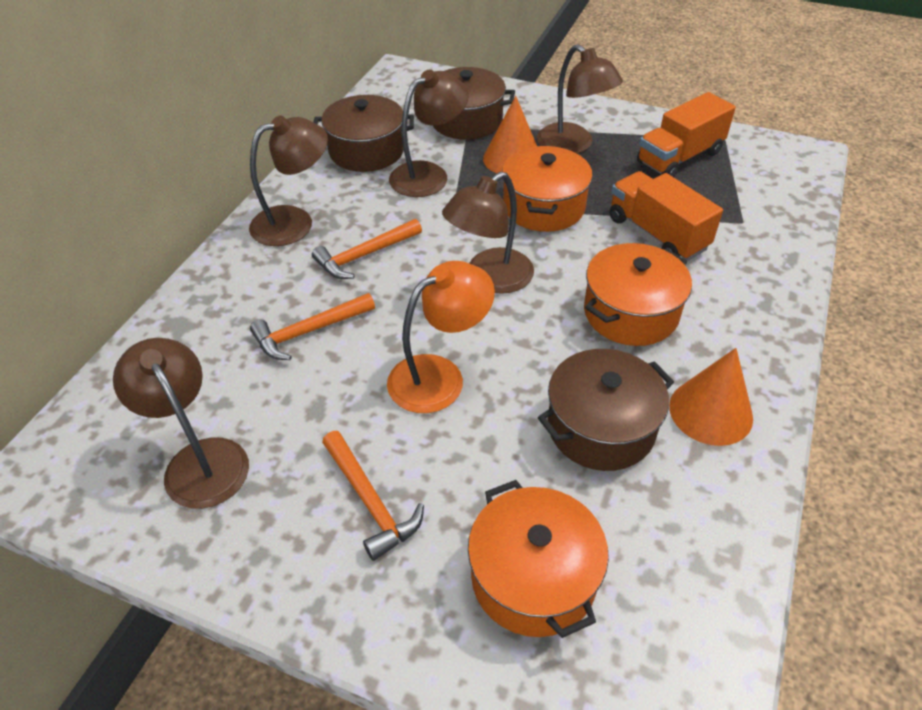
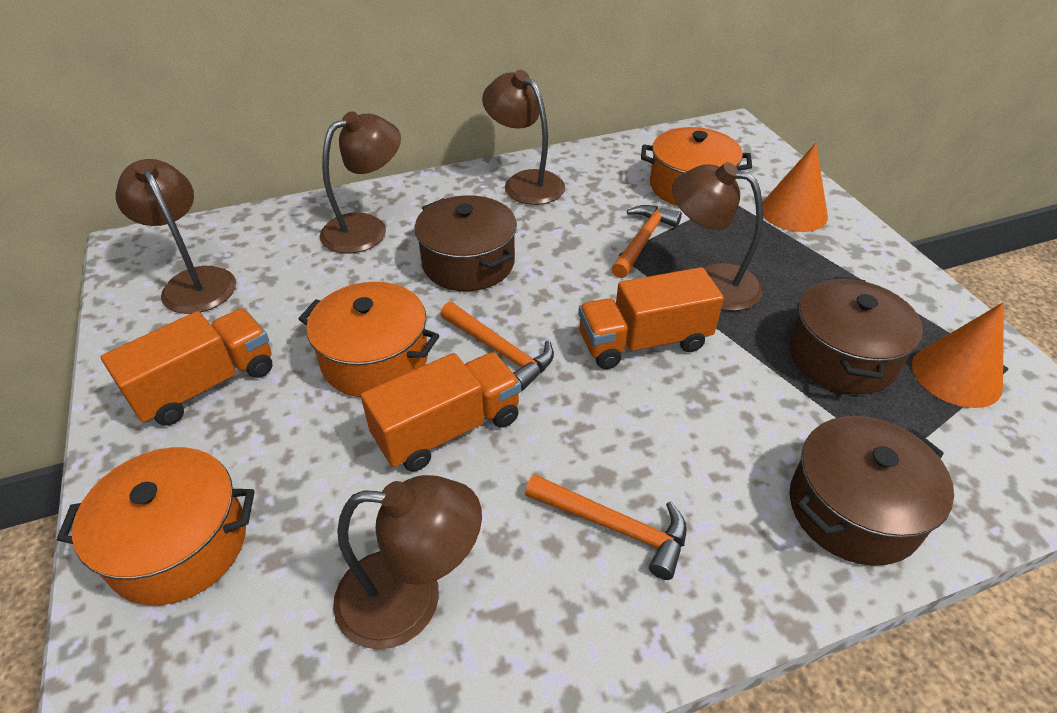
orange lamp: 1 -> 0
orange truck: 2 -> 3

